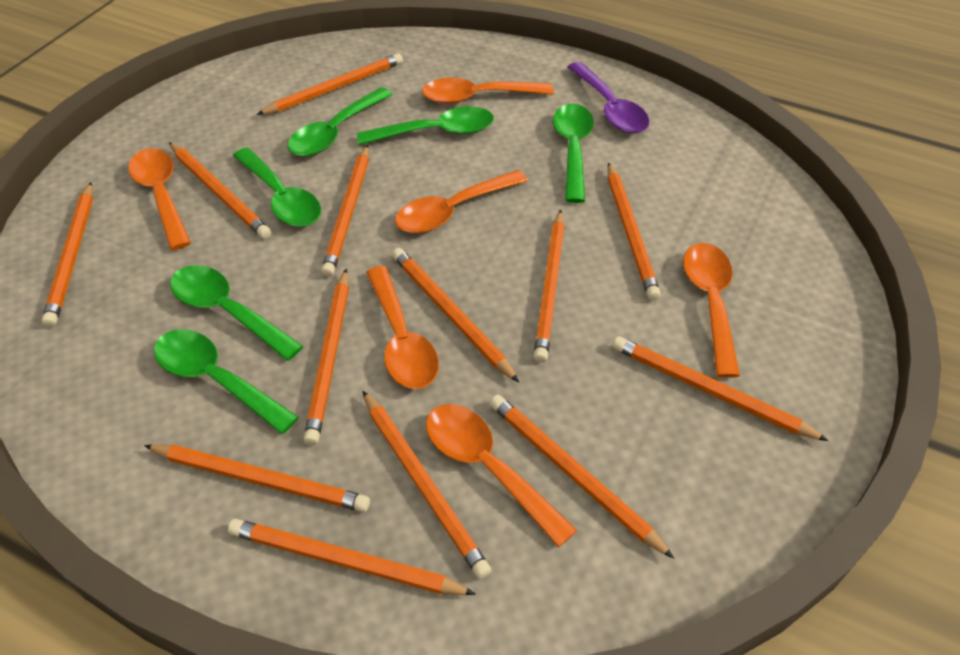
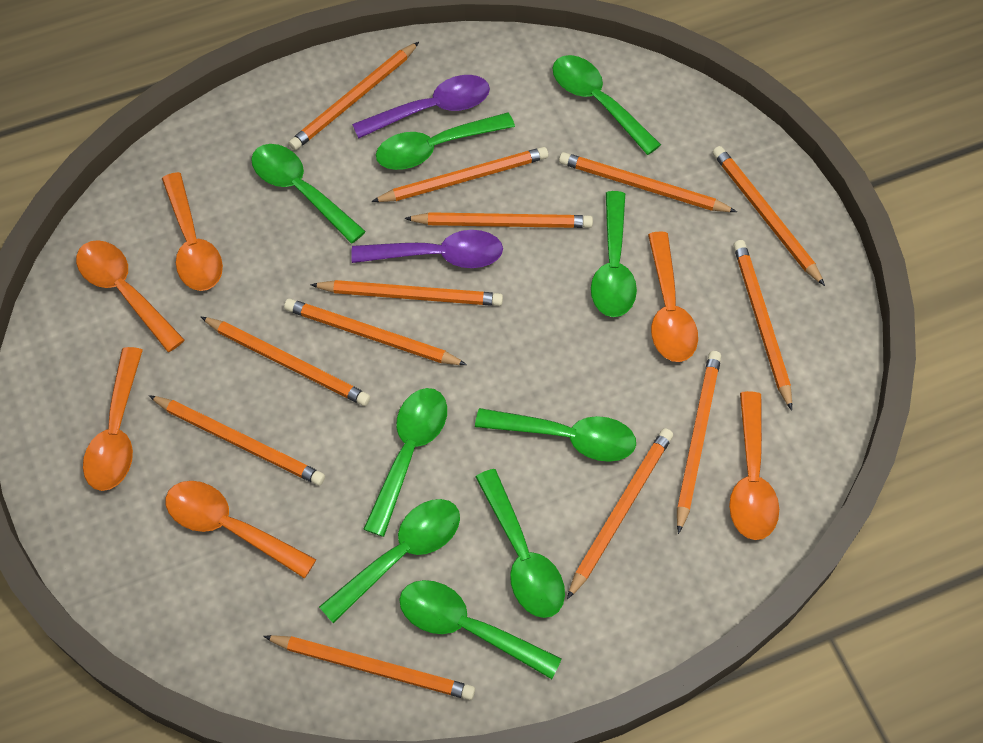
green spoon: 6 -> 9
purple spoon: 1 -> 2

